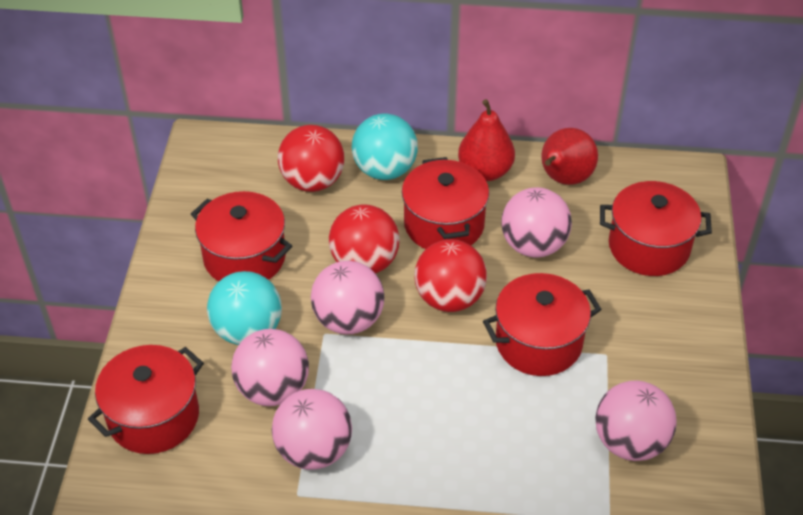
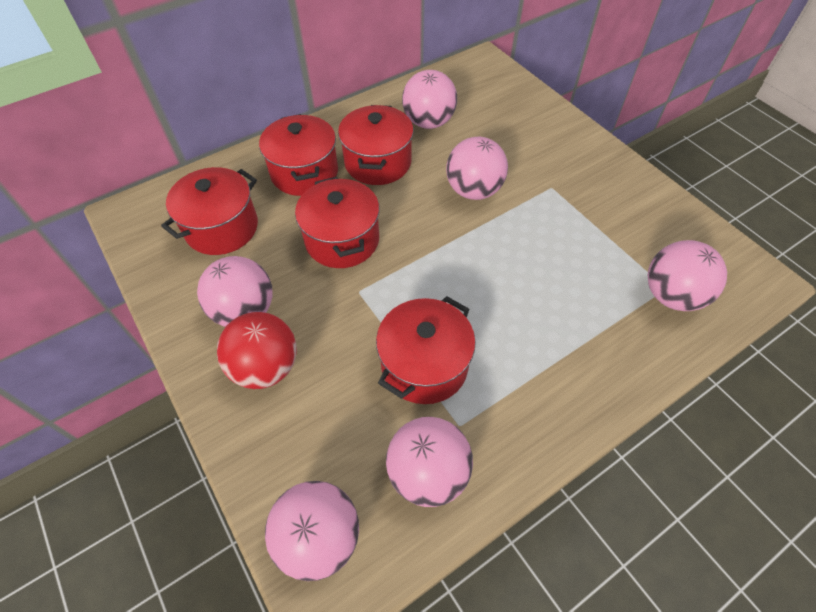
pink ball: 5 -> 6
red ball: 3 -> 1
red pear: 2 -> 0
turquoise ball: 2 -> 0

